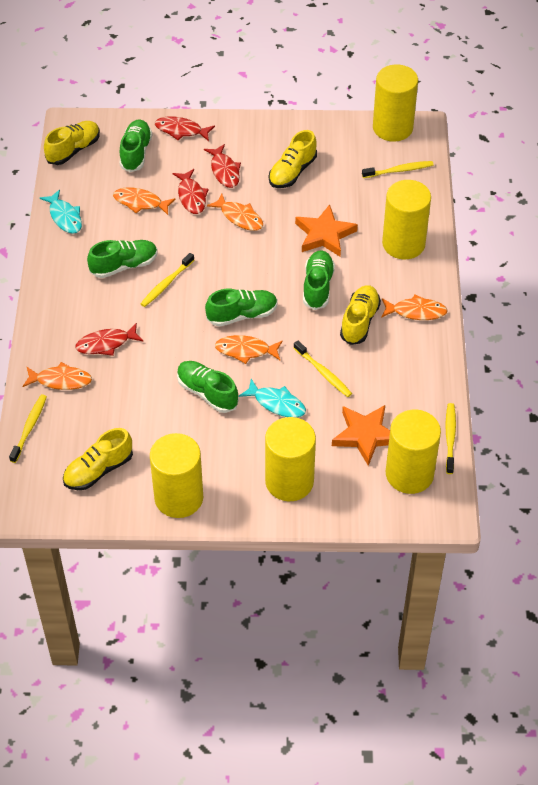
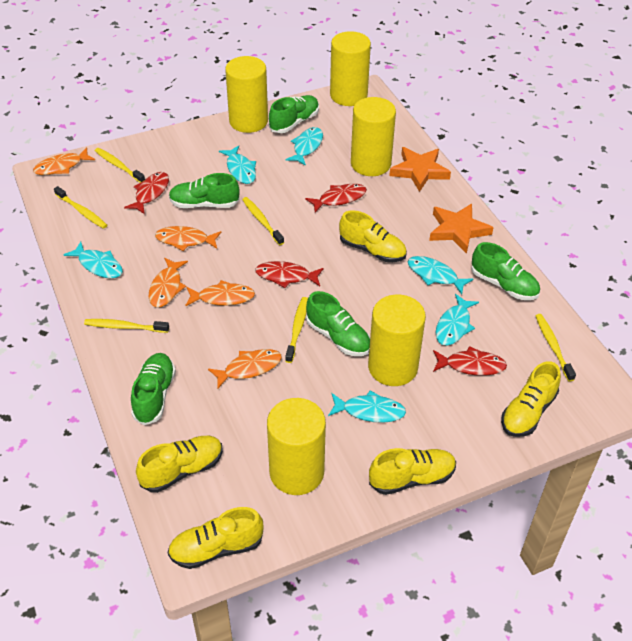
turquoise fish: 2 -> 6
yellow shoe: 4 -> 5
yellow toothbrush: 5 -> 6

